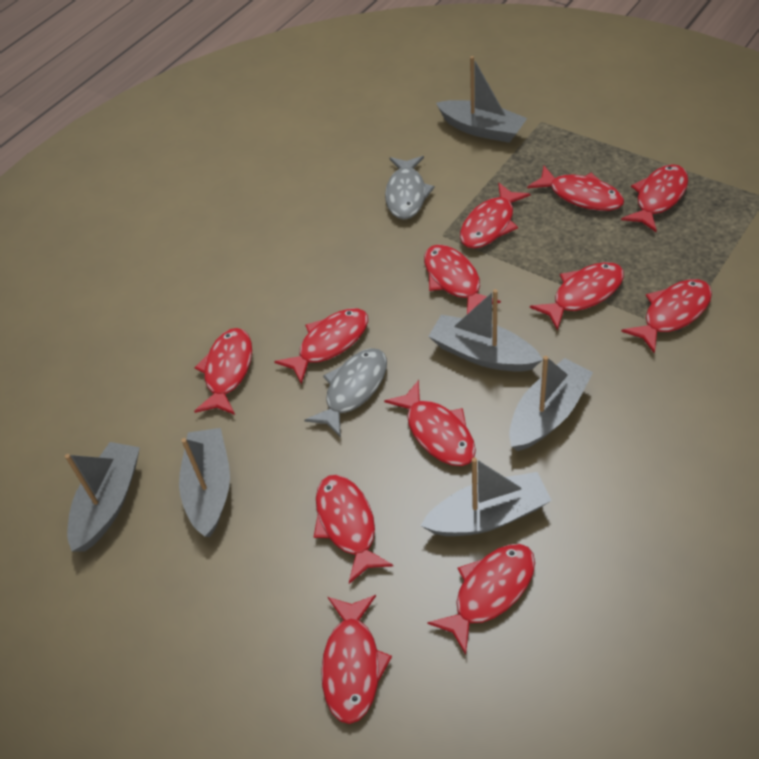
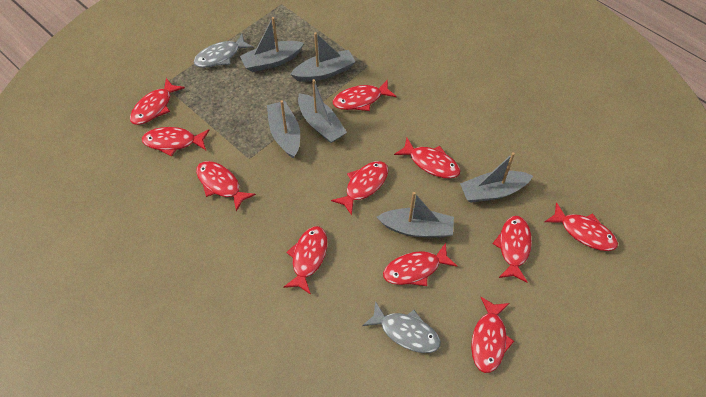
red fish: 12 -> 11

